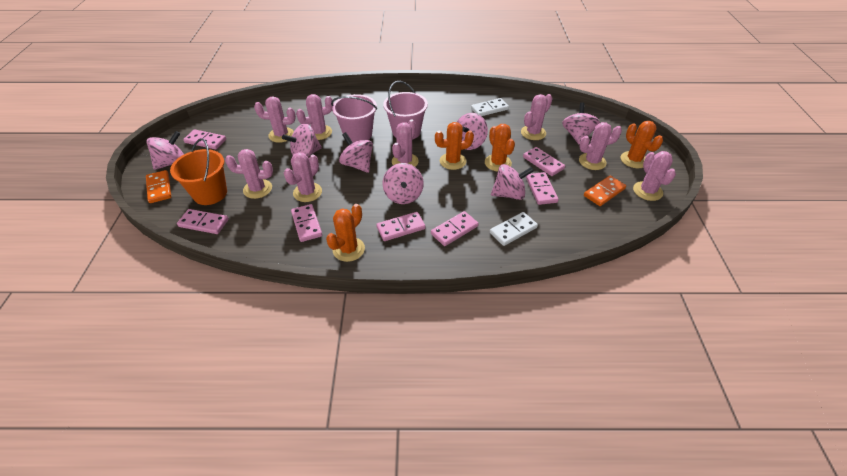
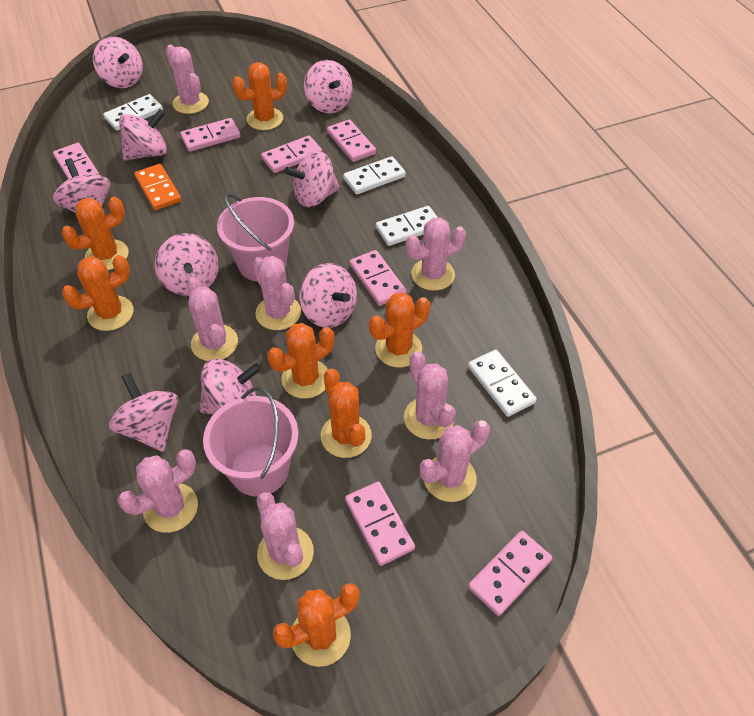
orange bucket: 1 -> 0
orange cactus: 4 -> 7
orange domino: 2 -> 1
pink spinning top: 7 -> 9
white domino: 2 -> 4

